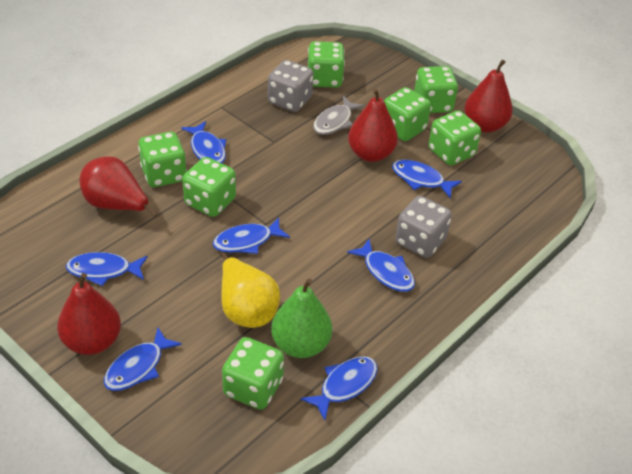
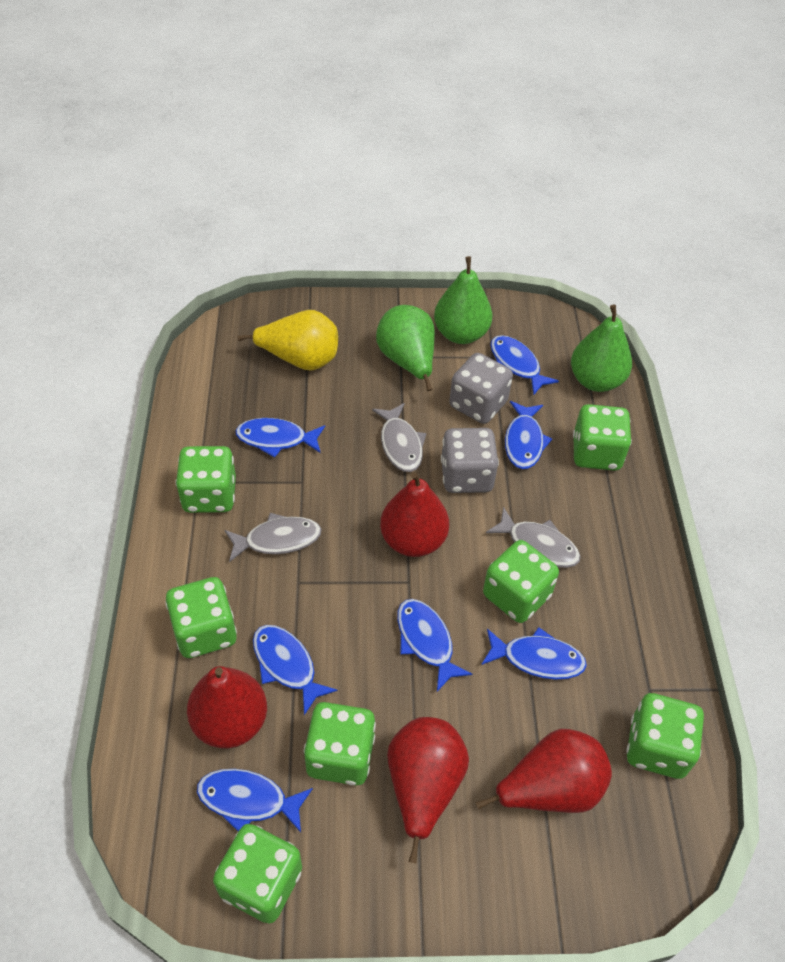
green pear: 1 -> 3
grey fish: 1 -> 3

